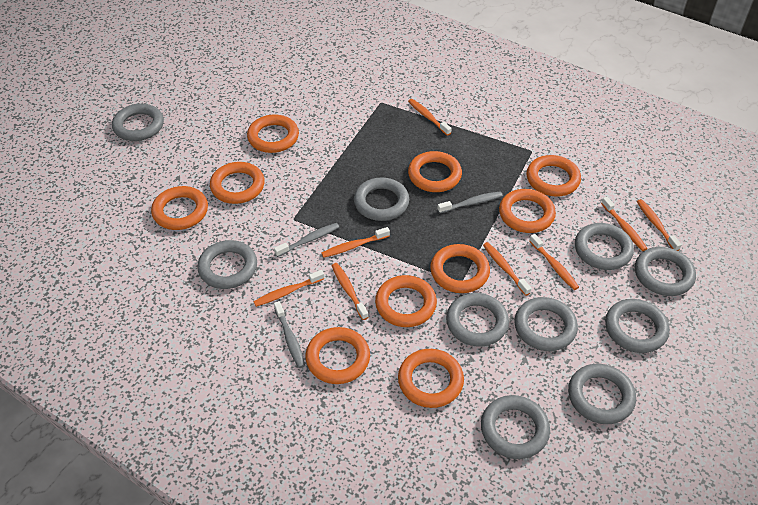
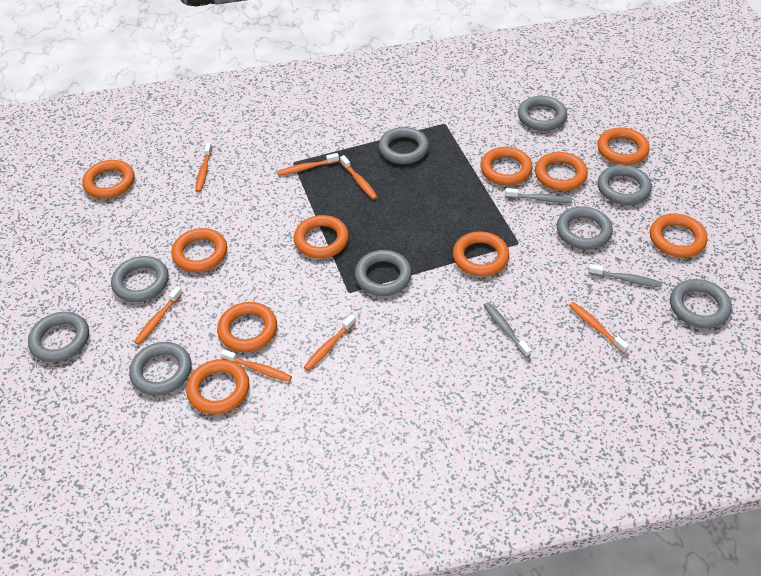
grey ring: 10 -> 9
orange toothbrush: 8 -> 7

